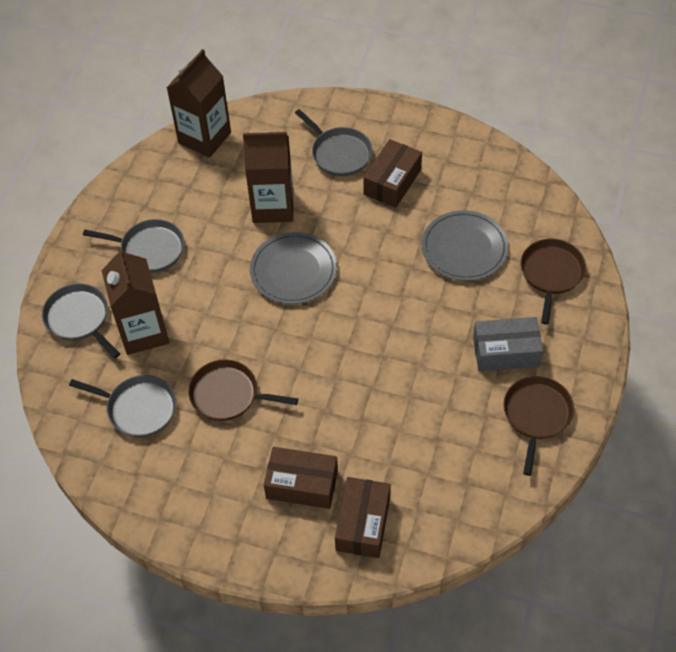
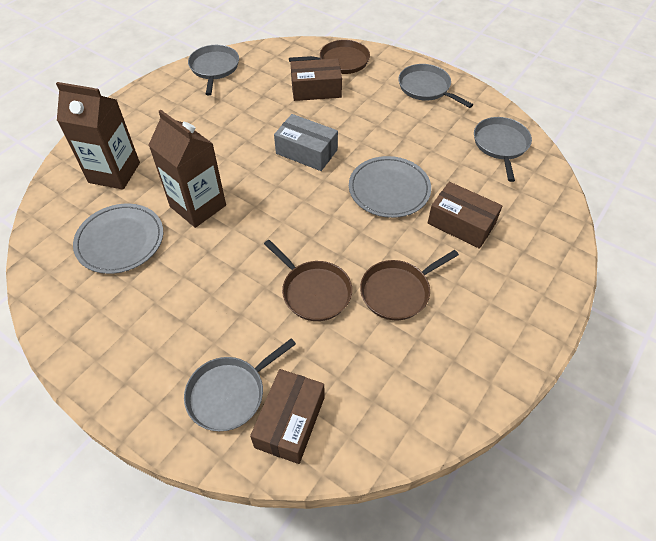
brown carton: 3 -> 2

